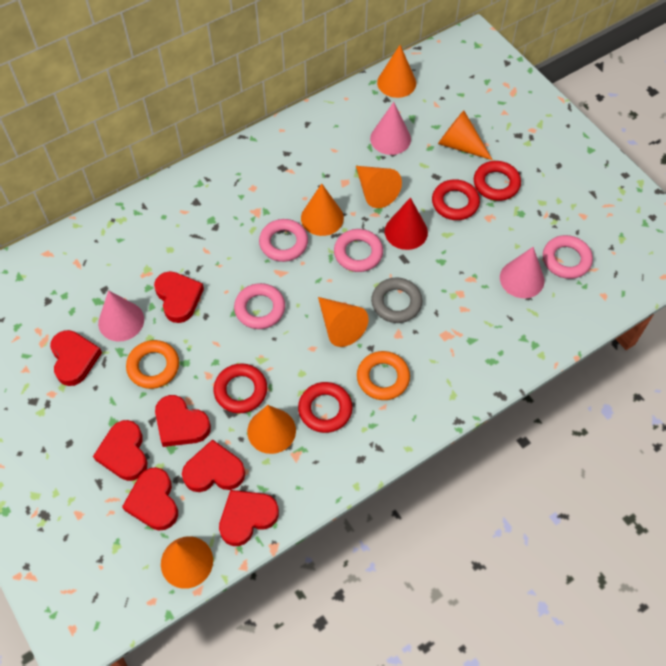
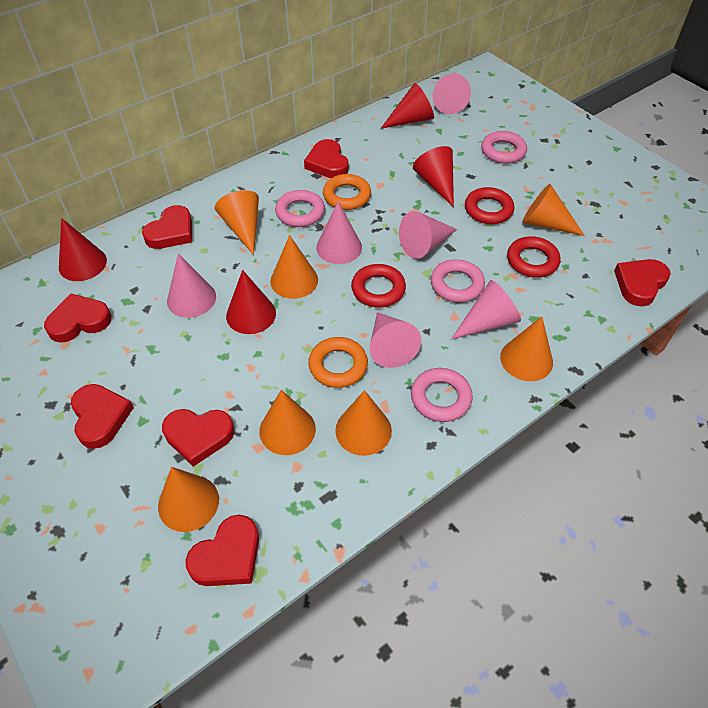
grey ring: 1 -> 0
pink cone: 3 -> 6
red cone: 1 -> 4
red ring: 4 -> 3

